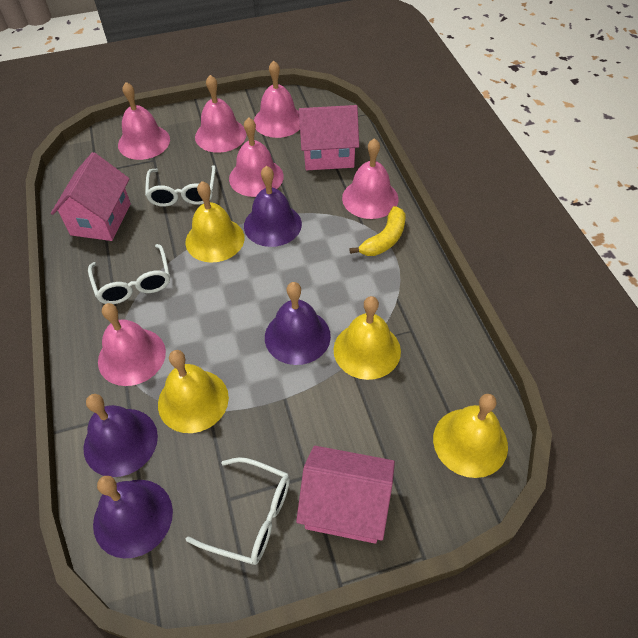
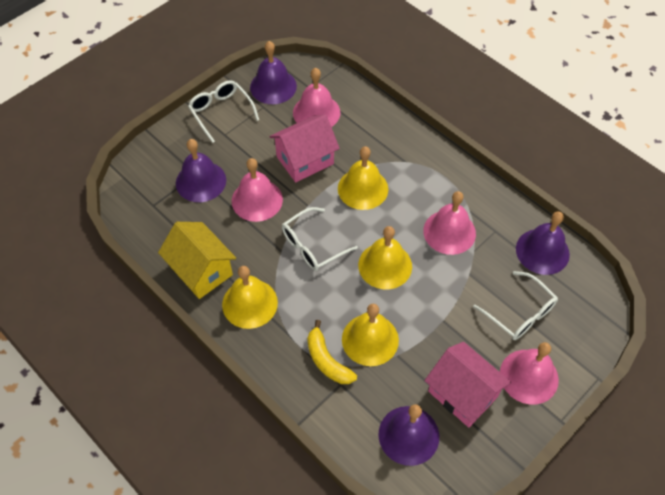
pink bell: 6 -> 4
pink house: 3 -> 2
yellow house: 0 -> 1

